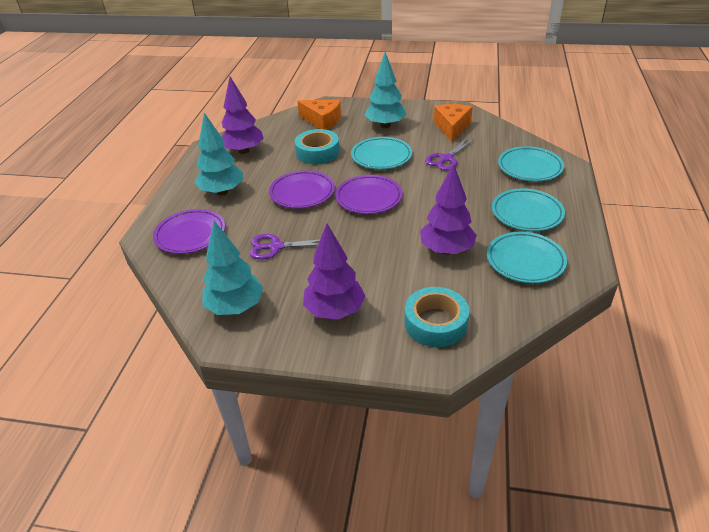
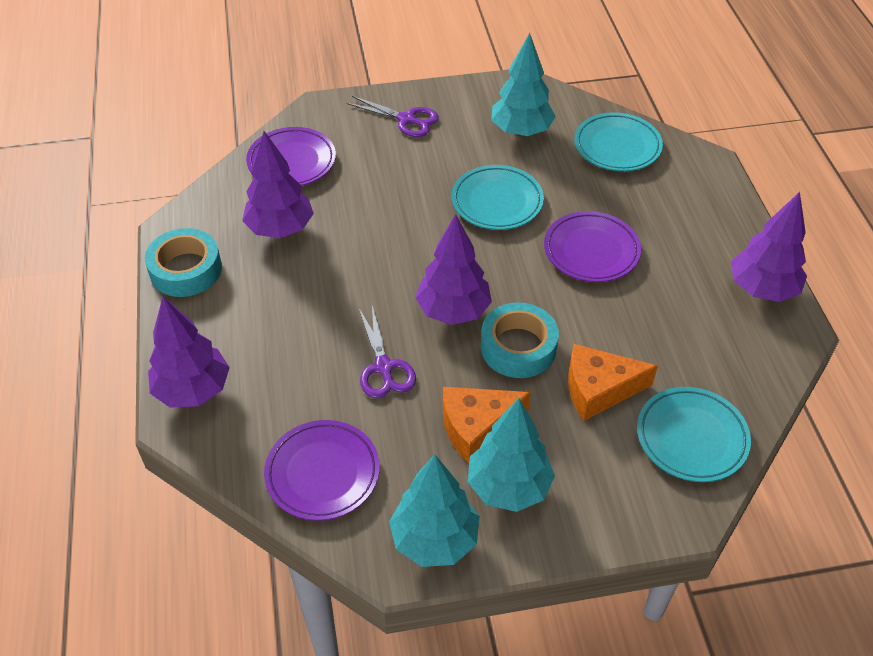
purple tree: 3 -> 4
turquoise plate: 4 -> 3

